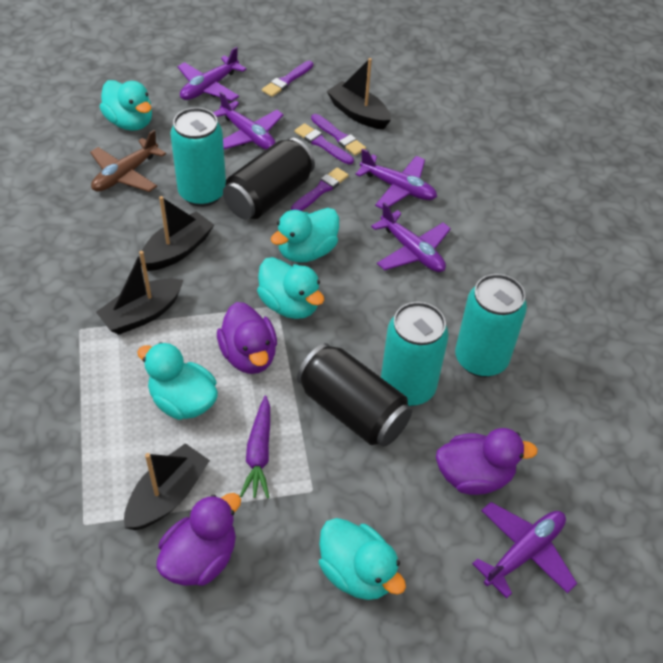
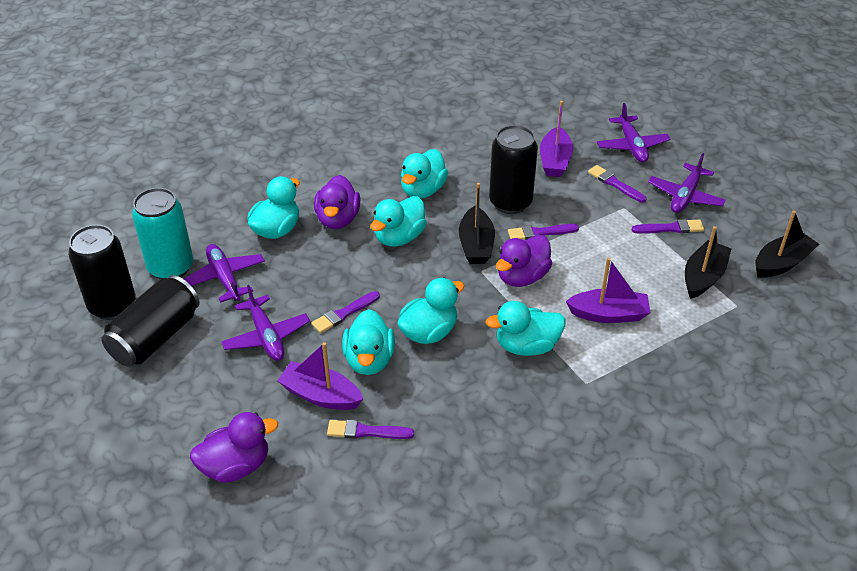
black boat: 4 -> 3
black can: 2 -> 3
brown plane: 1 -> 0
purple boat: 0 -> 3
purple brush: 4 -> 5
purple carrot: 1 -> 0
purple plane: 5 -> 4
turquoise can: 3 -> 1
turquoise duck: 5 -> 6

